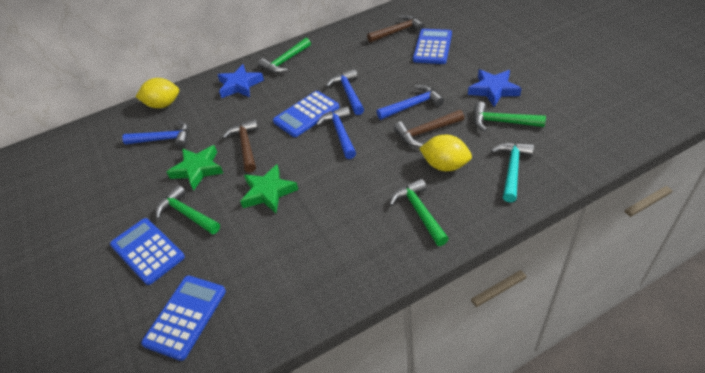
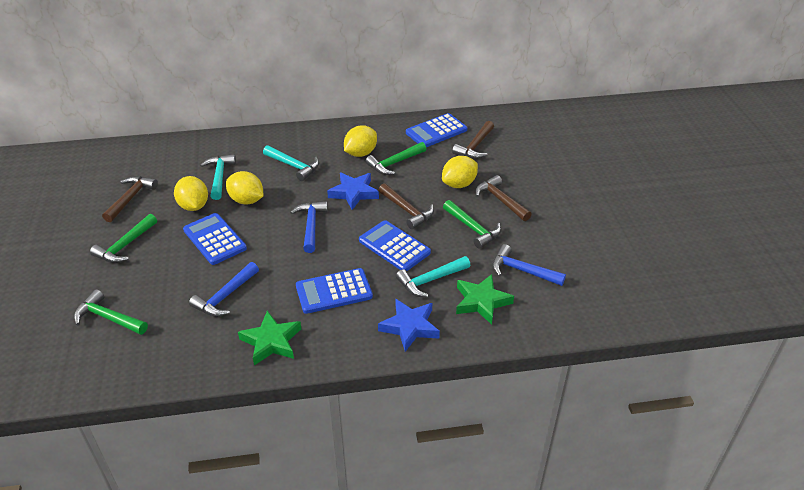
blue hammer: 4 -> 3
brown hammer: 3 -> 4
turquoise hammer: 1 -> 3
yellow lemon: 2 -> 4

